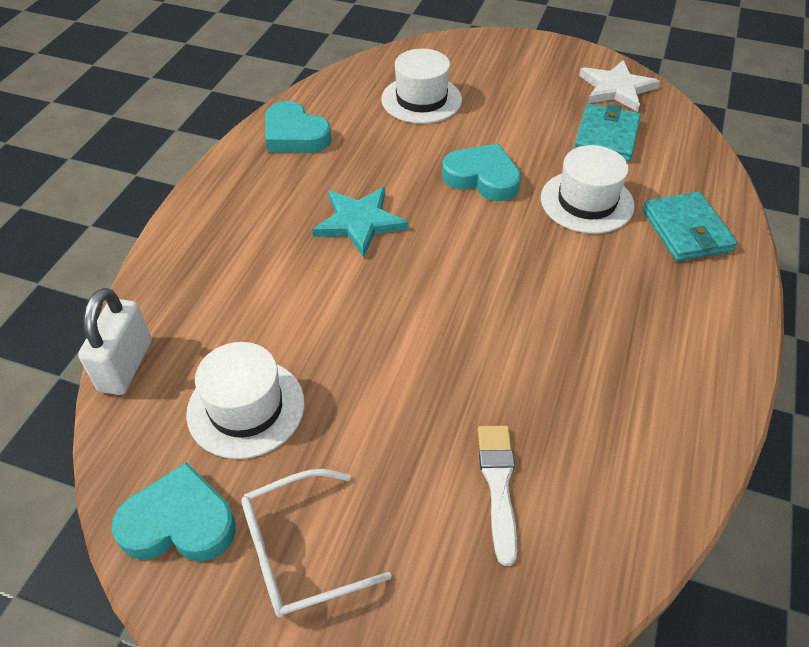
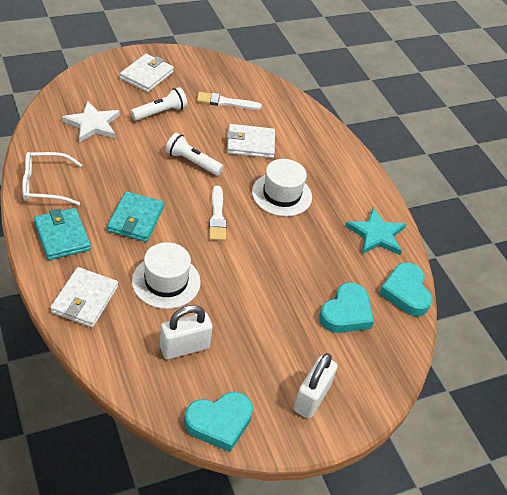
white brush: 1 -> 2
white flashlight: 0 -> 2
white hat: 3 -> 2
white padlock: 1 -> 2
white wallet: 0 -> 3

